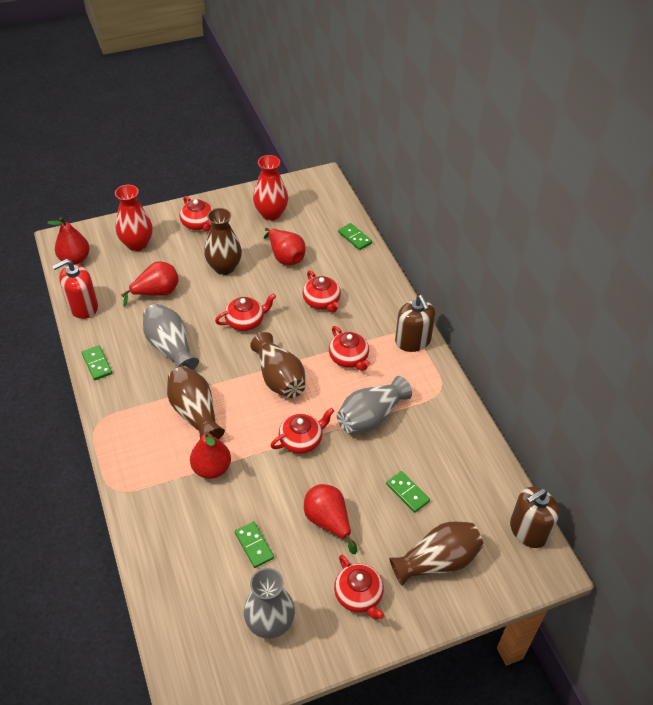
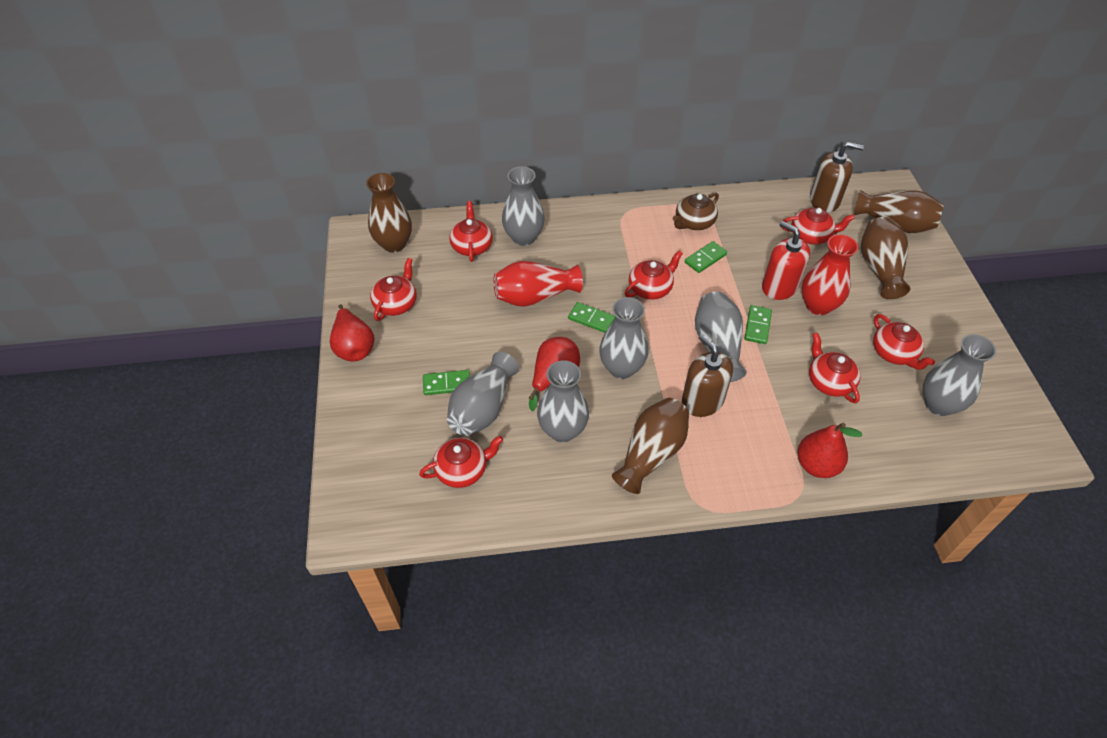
brown teapot: 0 -> 1
grey vase: 3 -> 6
red pear: 5 -> 3
red teapot: 6 -> 7

